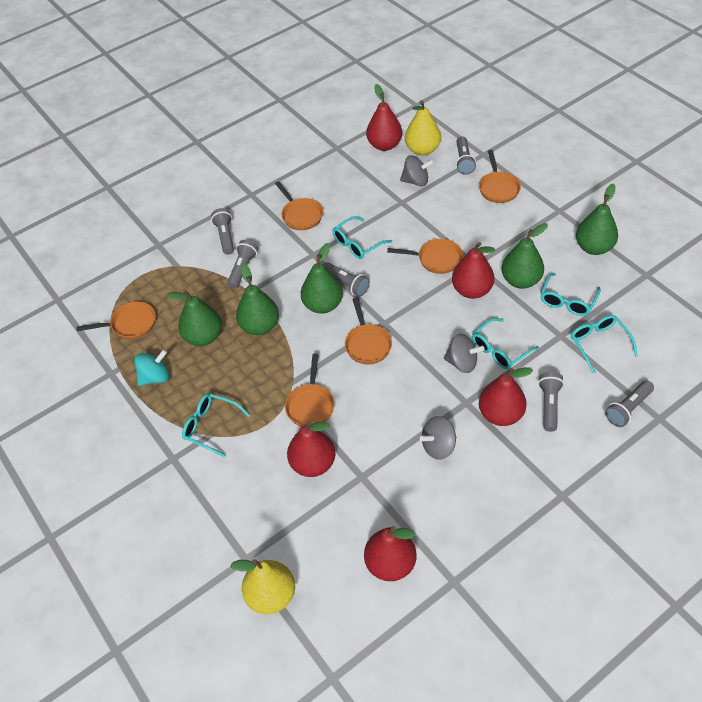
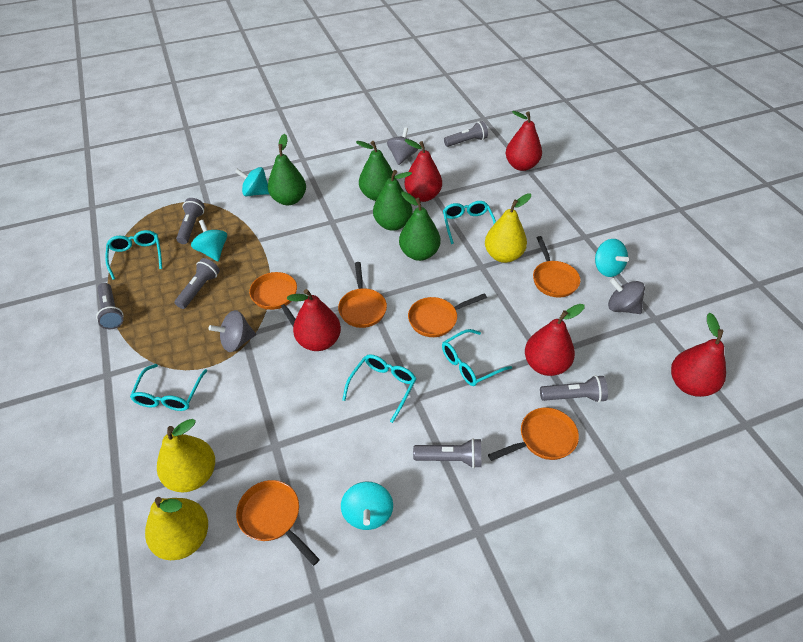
green pear: 5 -> 4
turquoise spinning top: 1 -> 4
yellow pear: 2 -> 3

